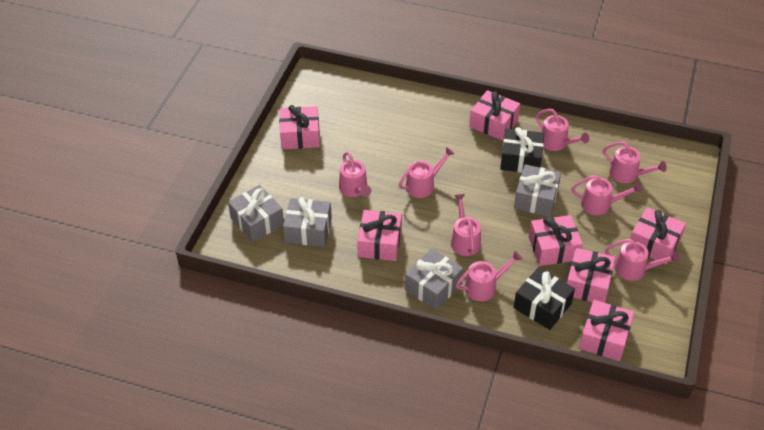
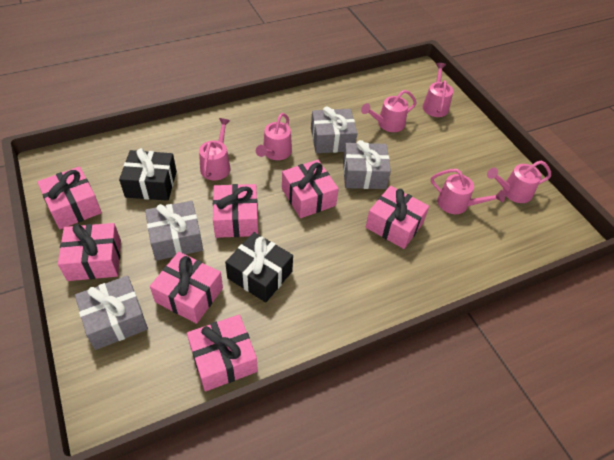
pink watering can: 8 -> 6

